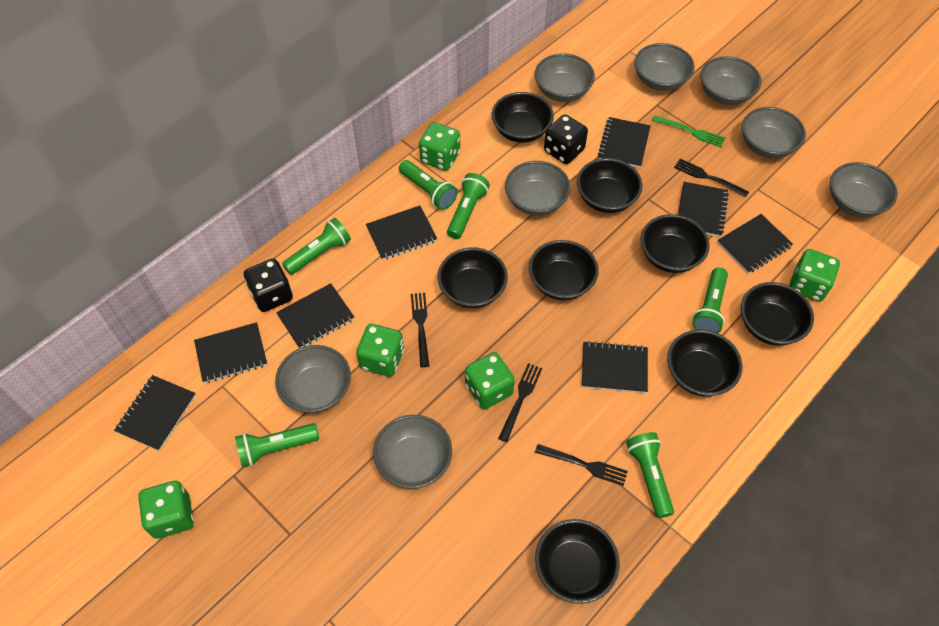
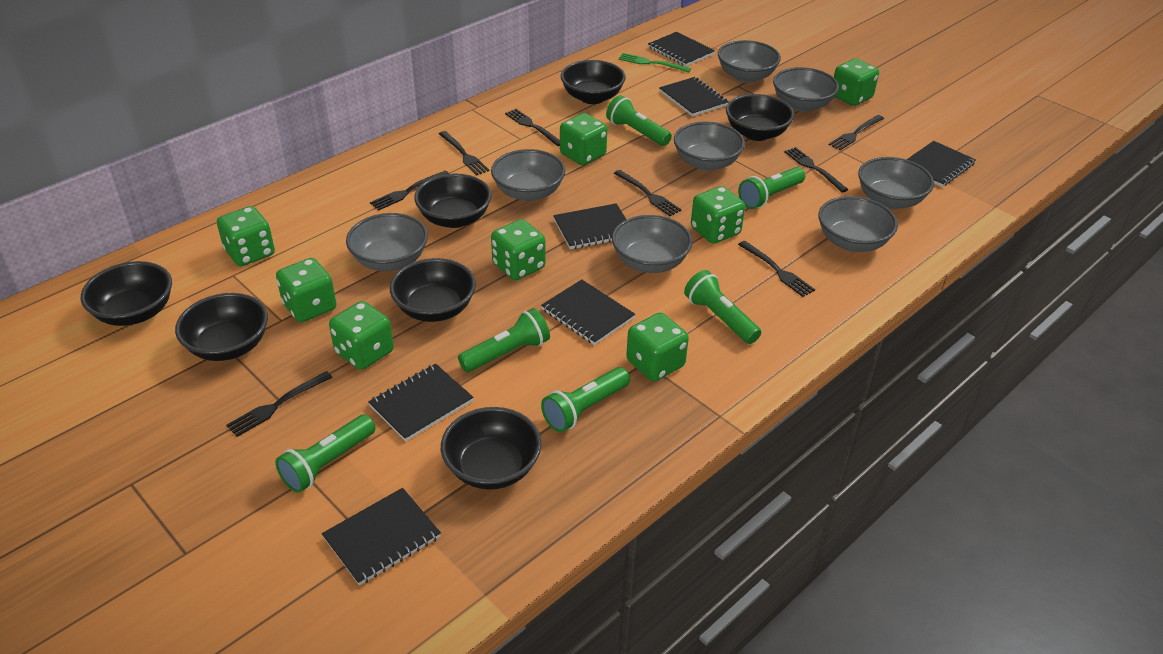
black bowl: 8 -> 7
black dice: 2 -> 0
black fork: 4 -> 8
black notebook: 8 -> 7
green dice: 5 -> 8

